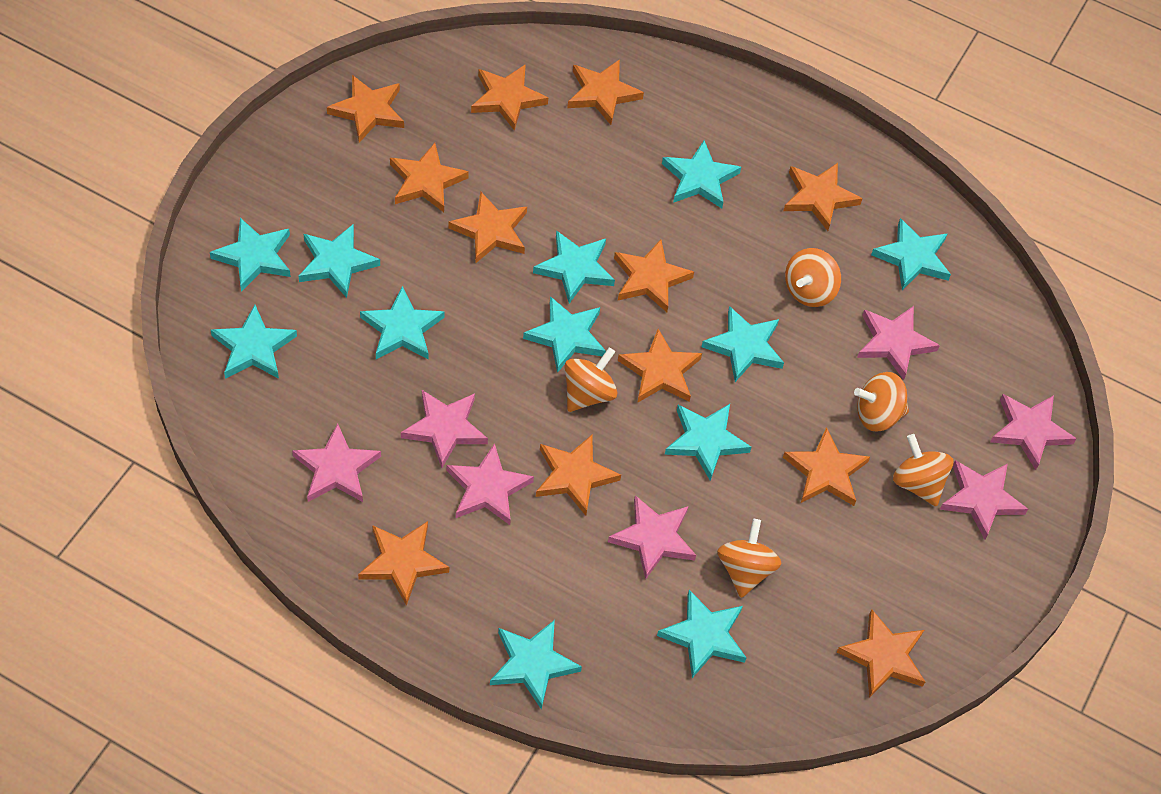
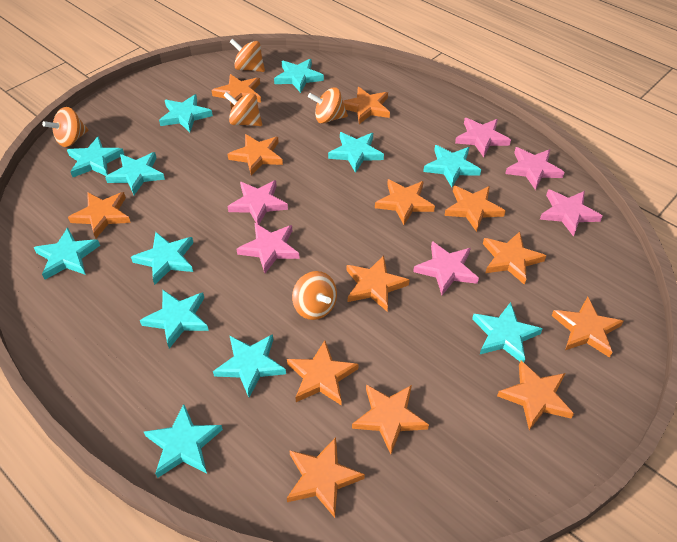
orange star: 12 -> 13
pink star: 7 -> 6

